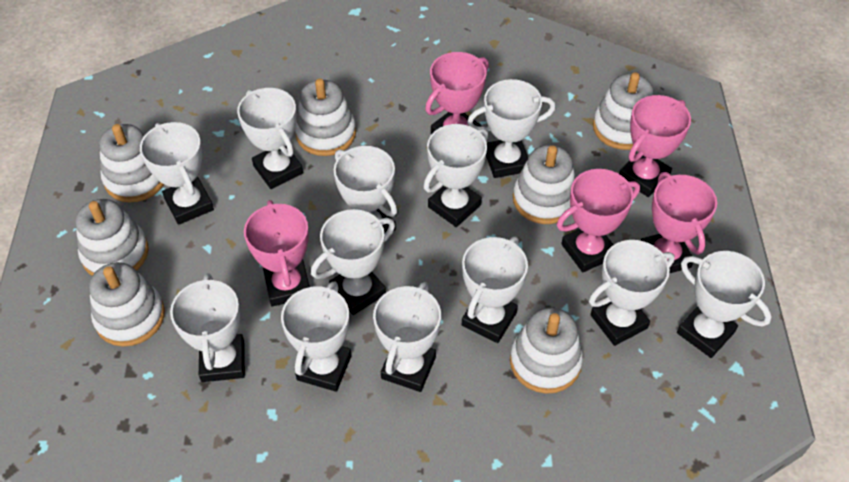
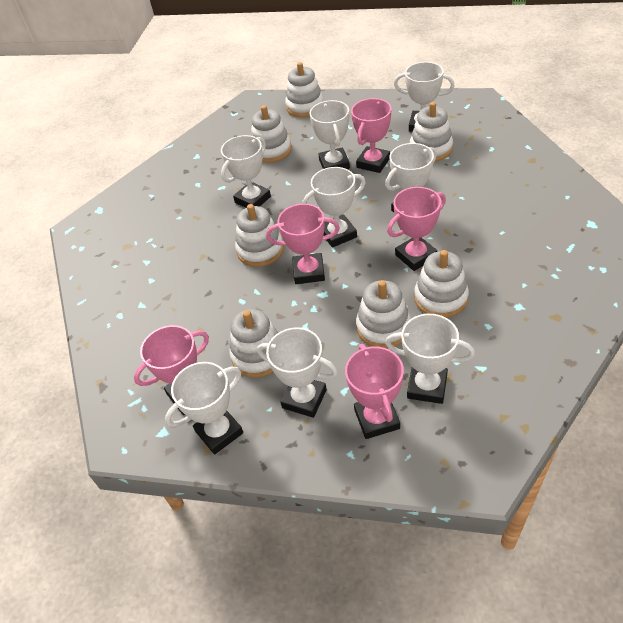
white trophy: 12 -> 8

